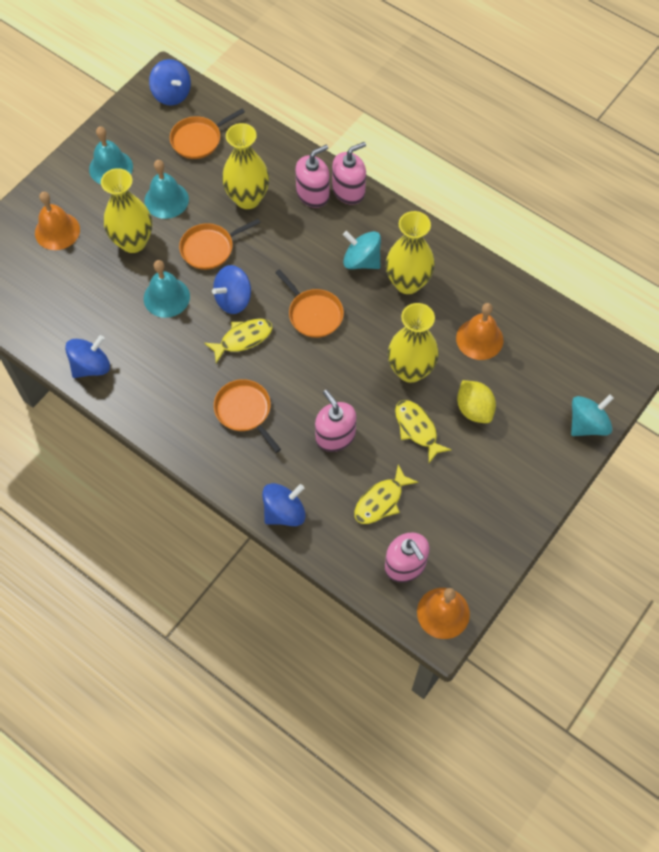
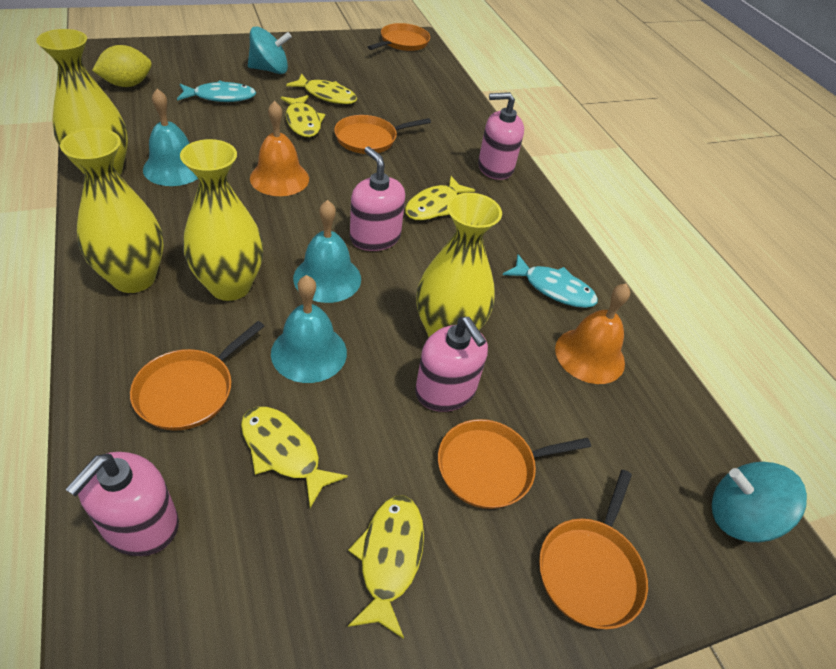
blue spinning top: 4 -> 0
orange bell: 3 -> 2
orange pan: 4 -> 5
turquoise fish: 0 -> 2
yellow fish: 3 -> 5

